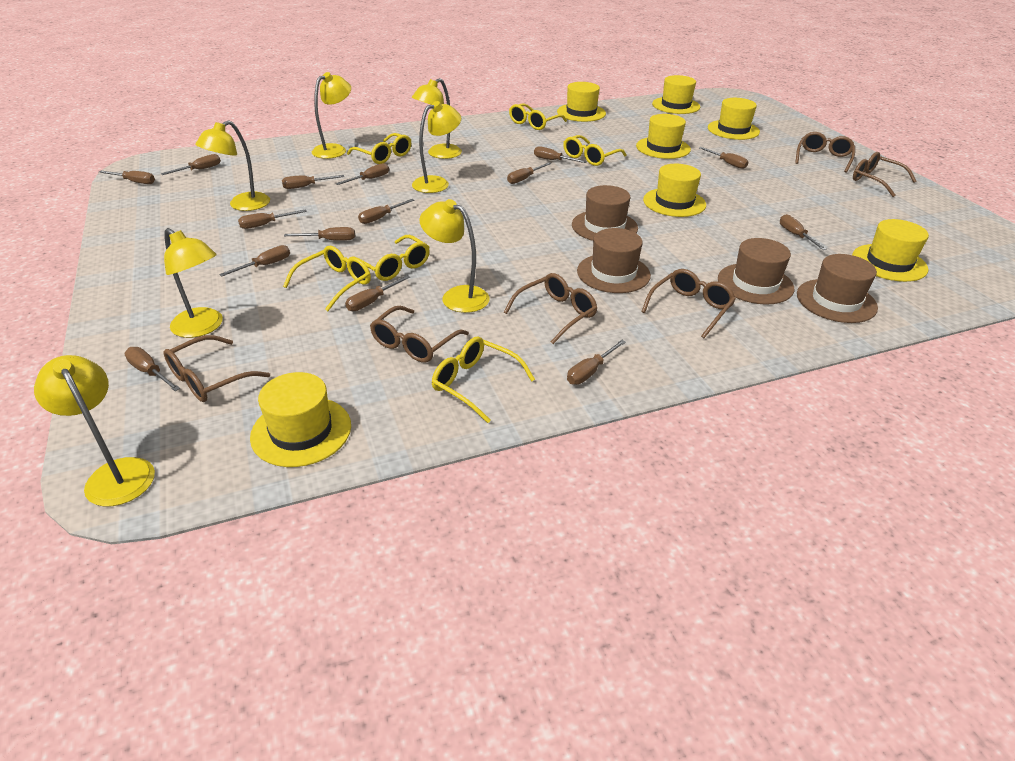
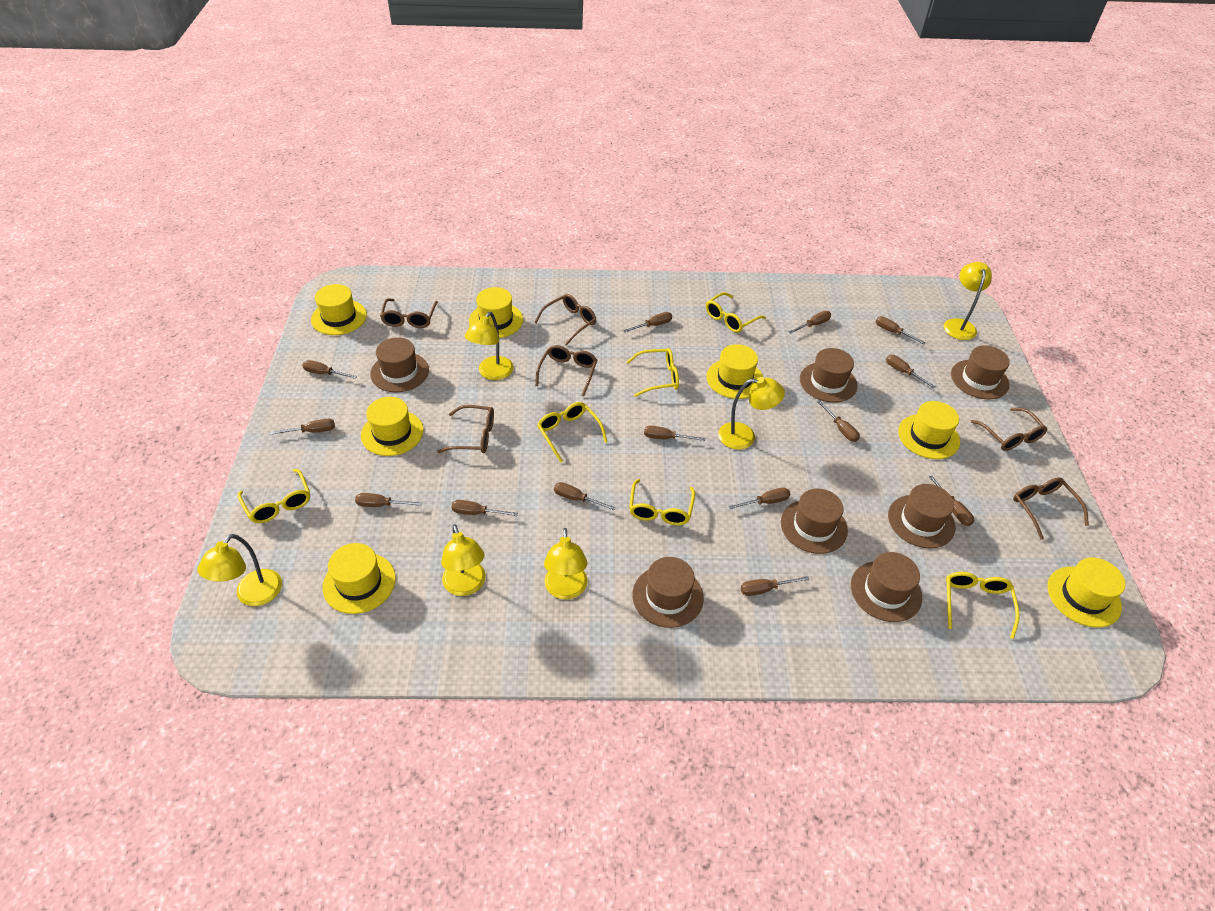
brown hat: 4 -> 7
brown screwdriver: 15 -> 14
yellow lamp: 7 -> 6

